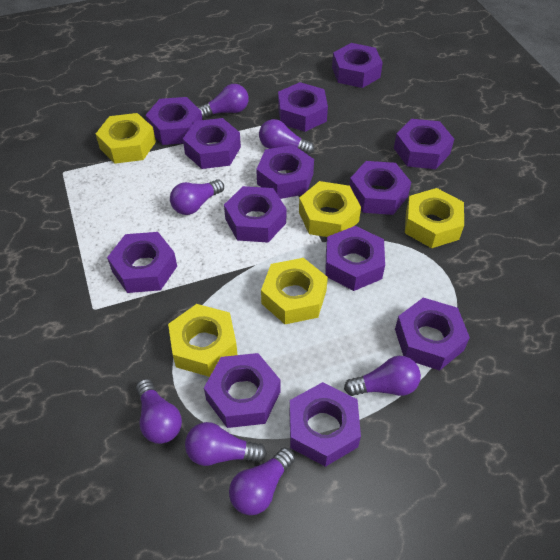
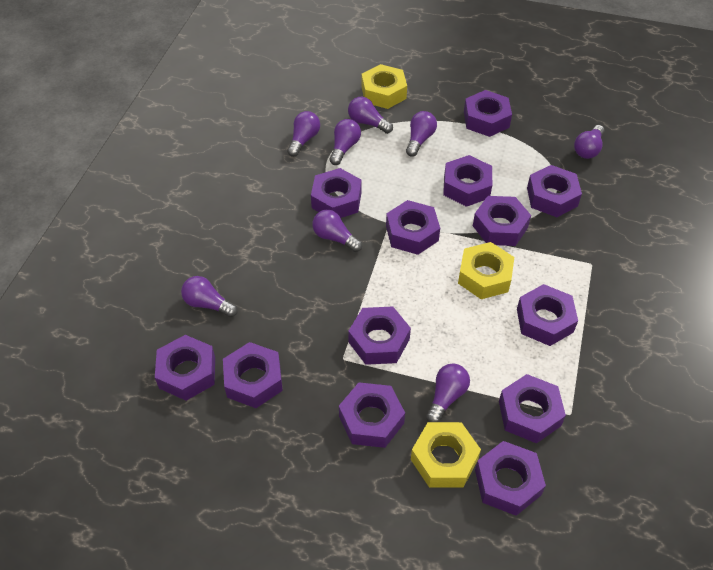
purple light bulb: 7 -> 8
yellow nut: 5 -> 3

